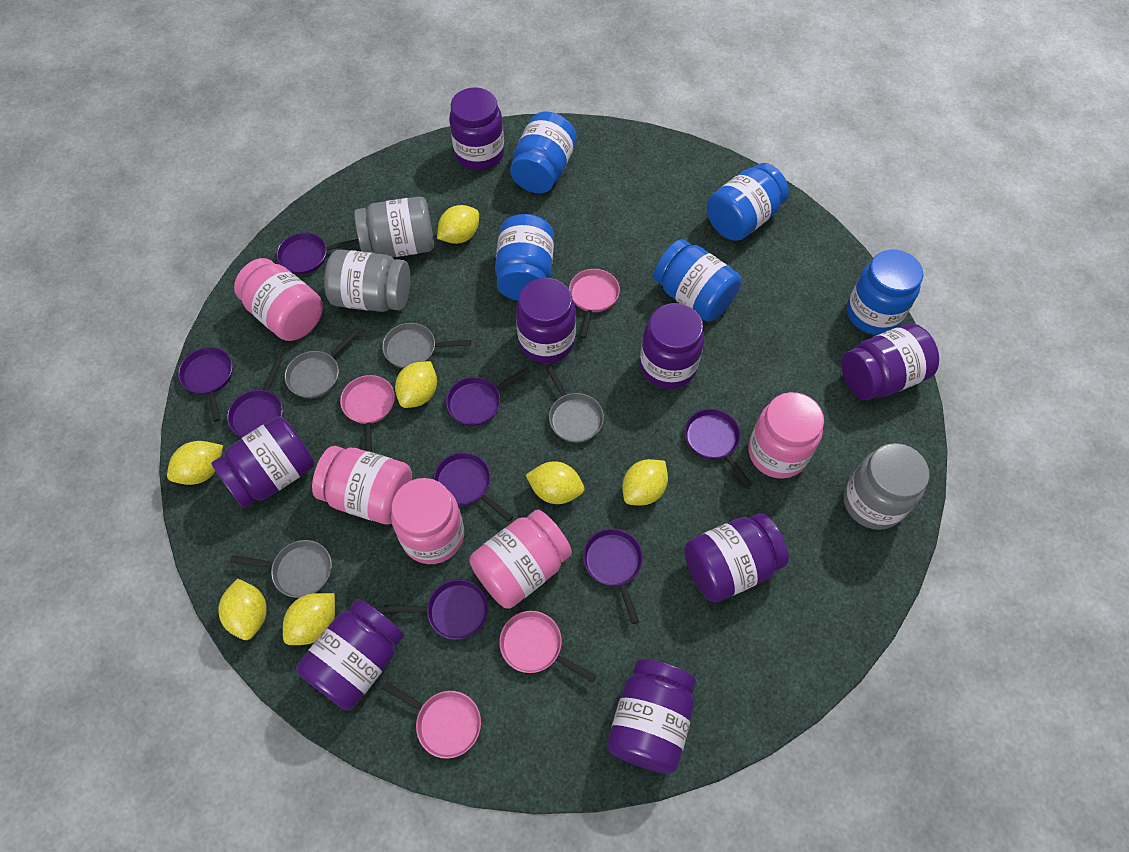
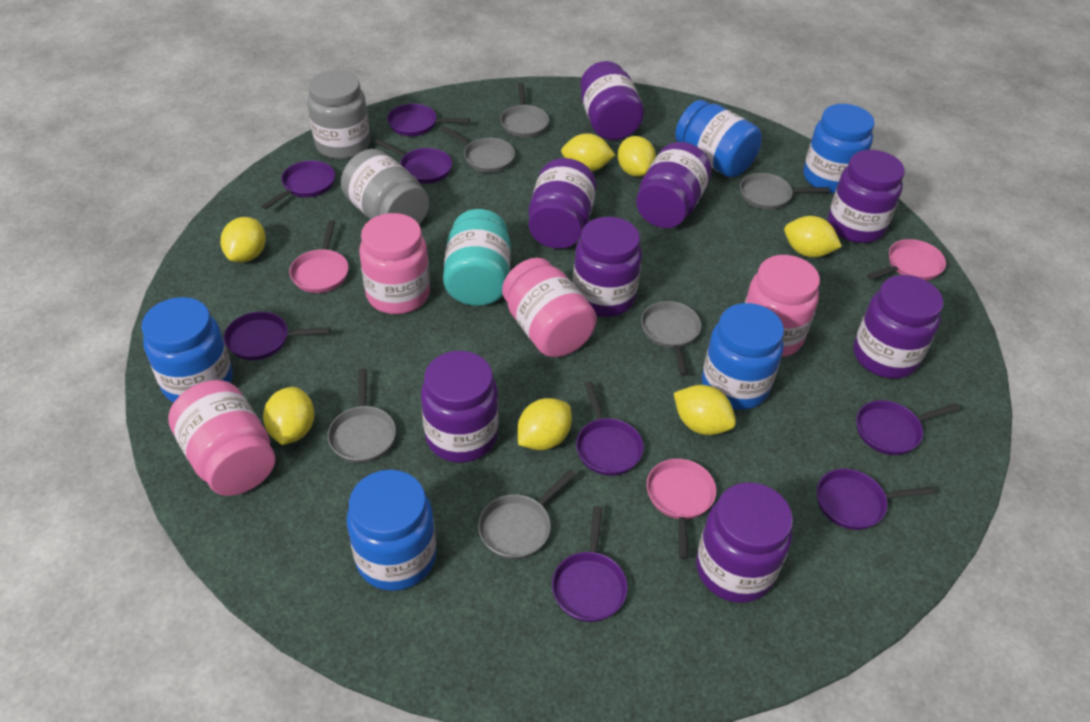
grey jar: 3 -> 2
grey pan: 4 -> 6
pink jar: 5 -> 4
pink pan: 4 -> 3
turquoise jar: 0 -> 1

